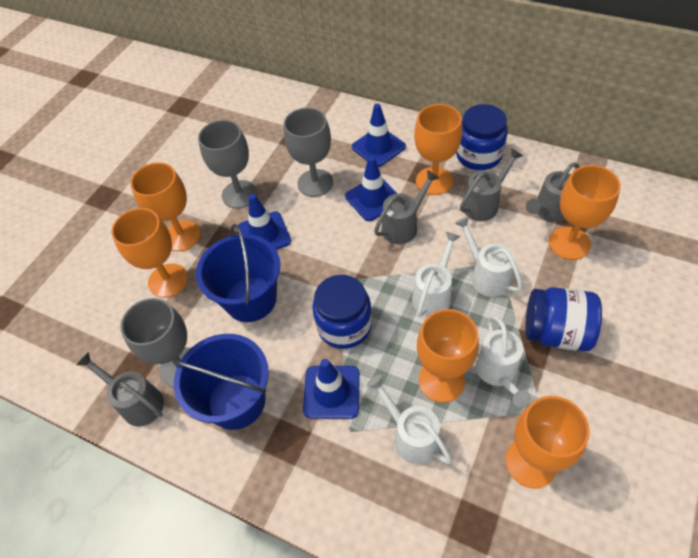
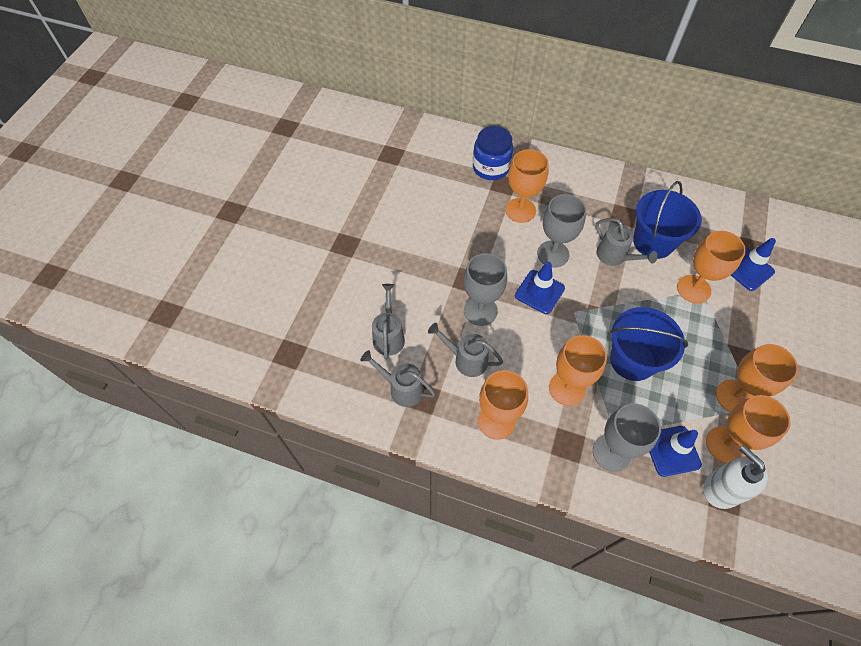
blue jar: 3 -> 1
blue traffic cone: 4 -> 3
white soap dispenser: 0 -> 1
white watering can: 4 -> 0

